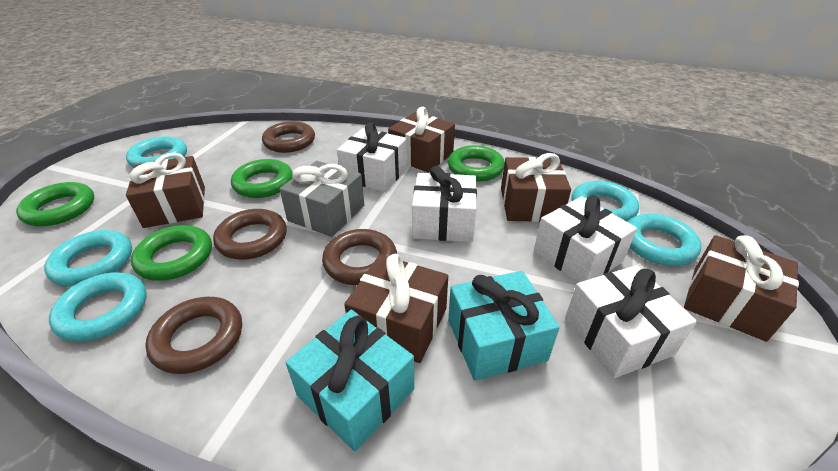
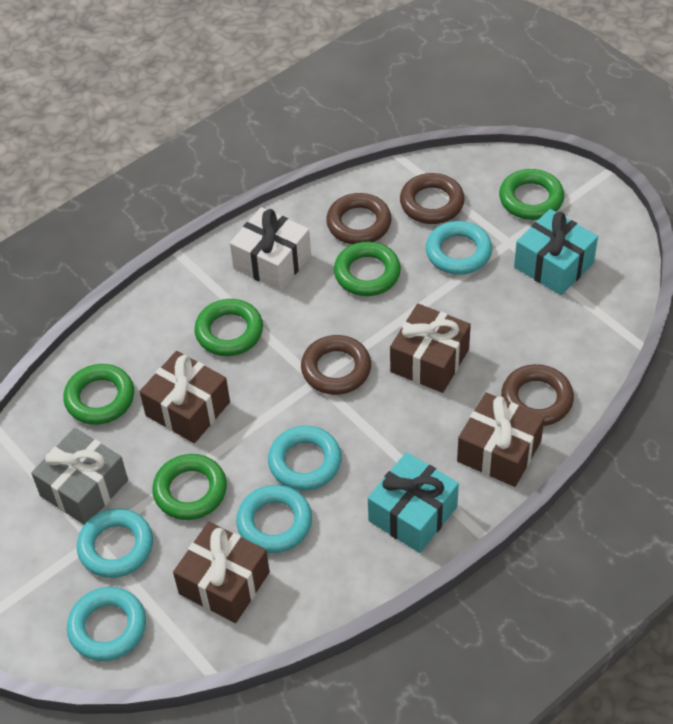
brown gift: 5 -> 4
green ring: 4 -> 5
white gift: 4 -> 1

